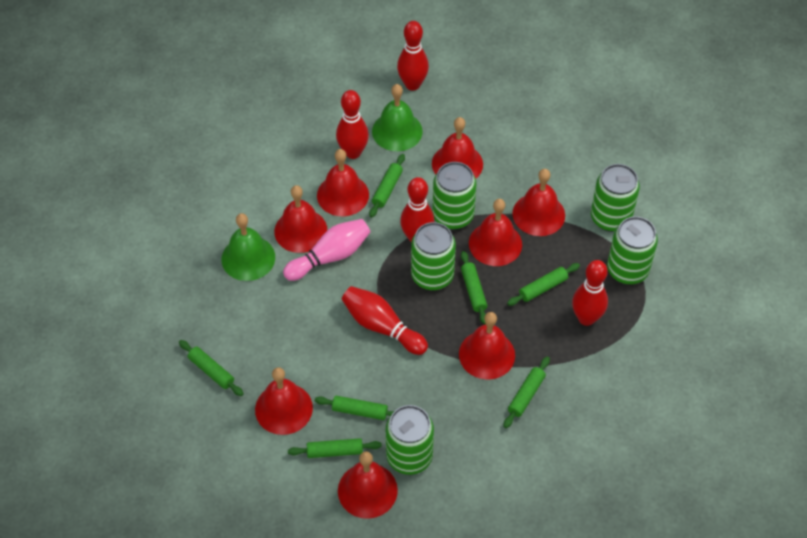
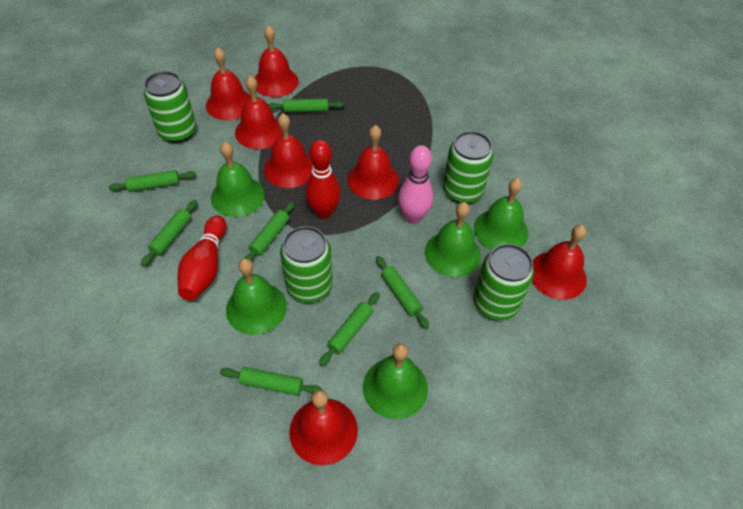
green bell: 2 -> 5
green can: 5 -> 4
red bell: 8 -> 7
red bowling pin: 5 -> 2

